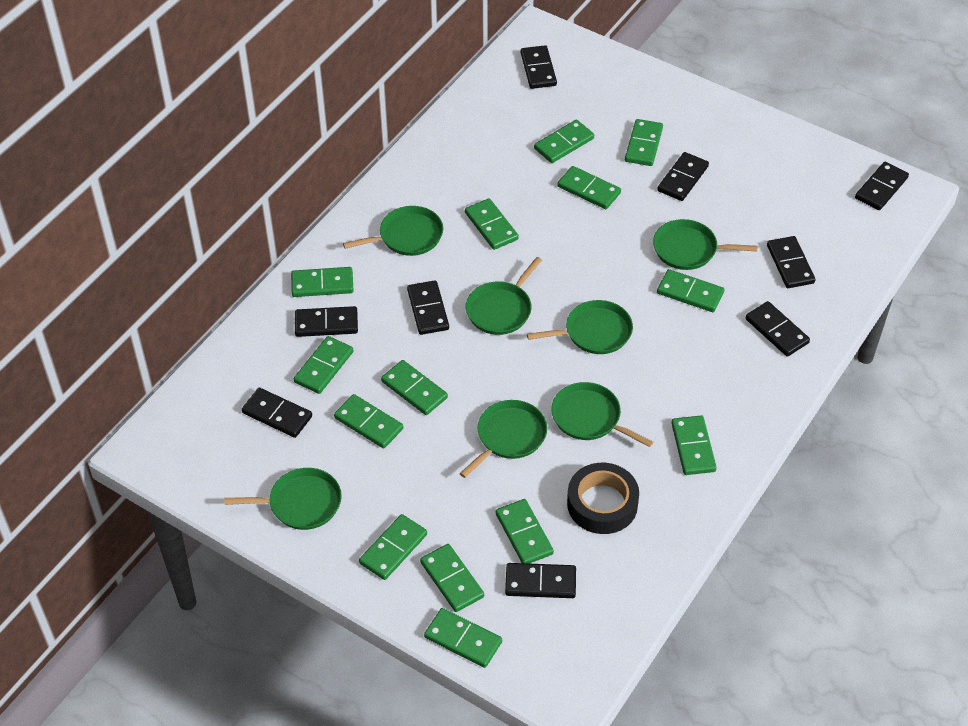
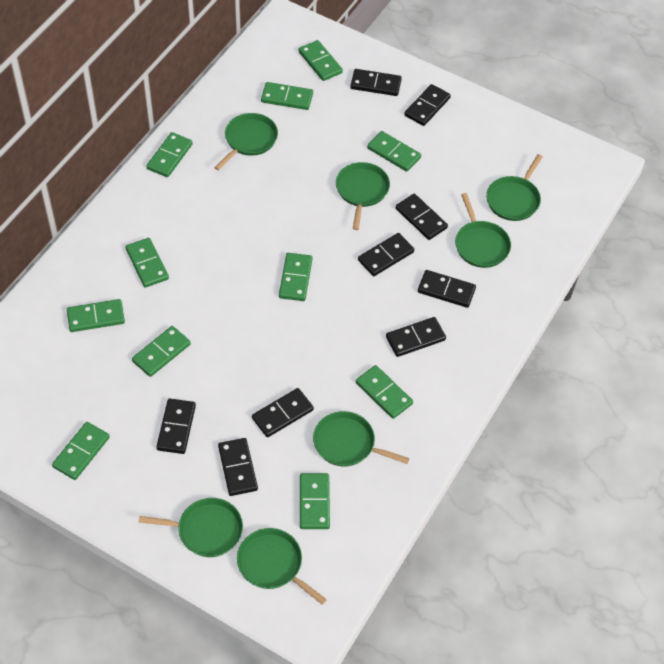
black tape: 1 -> 0
green domino: 14 -> 11

